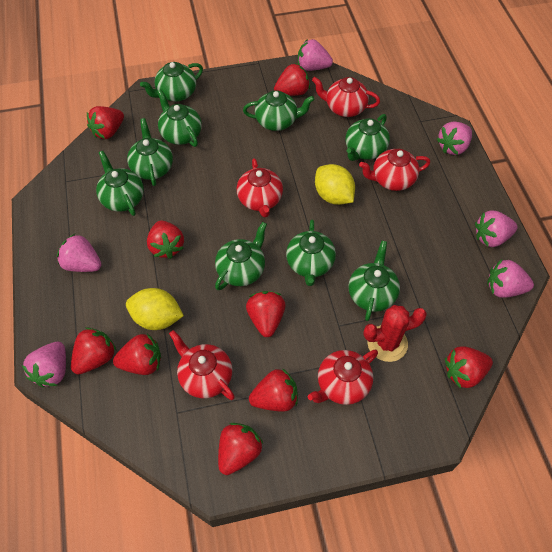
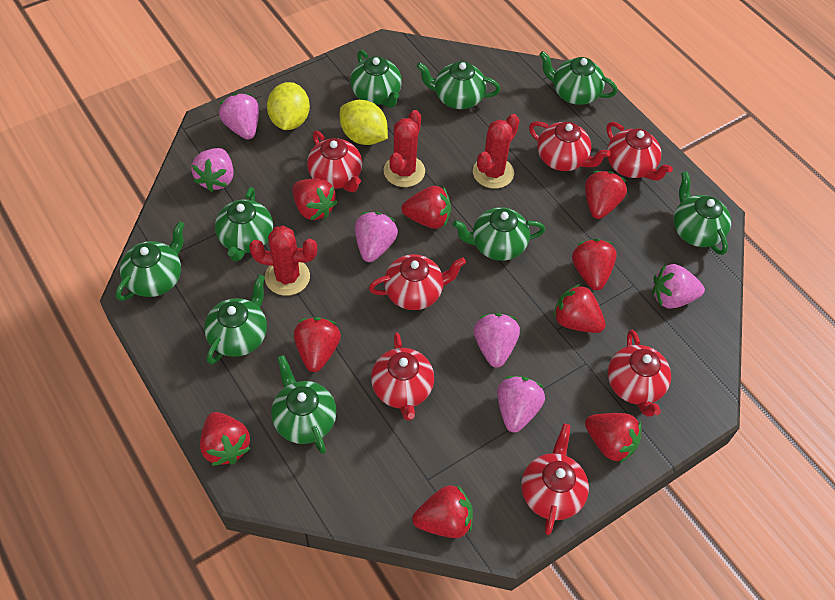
red cactus: 1 -> 3
red teapot: 5 -> 7

